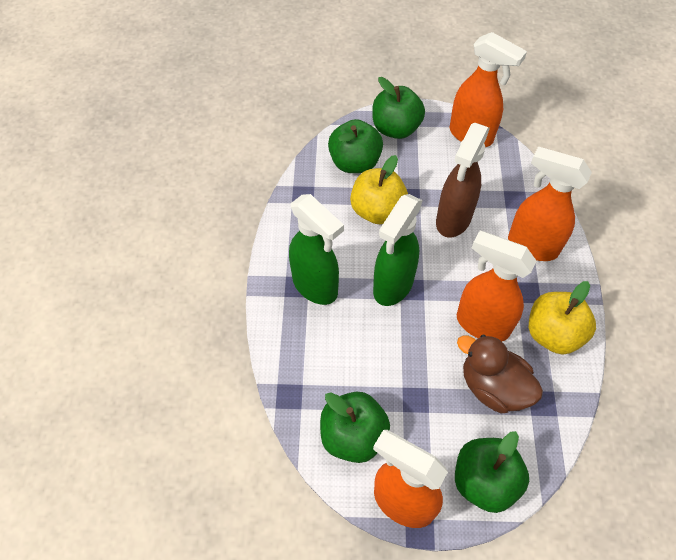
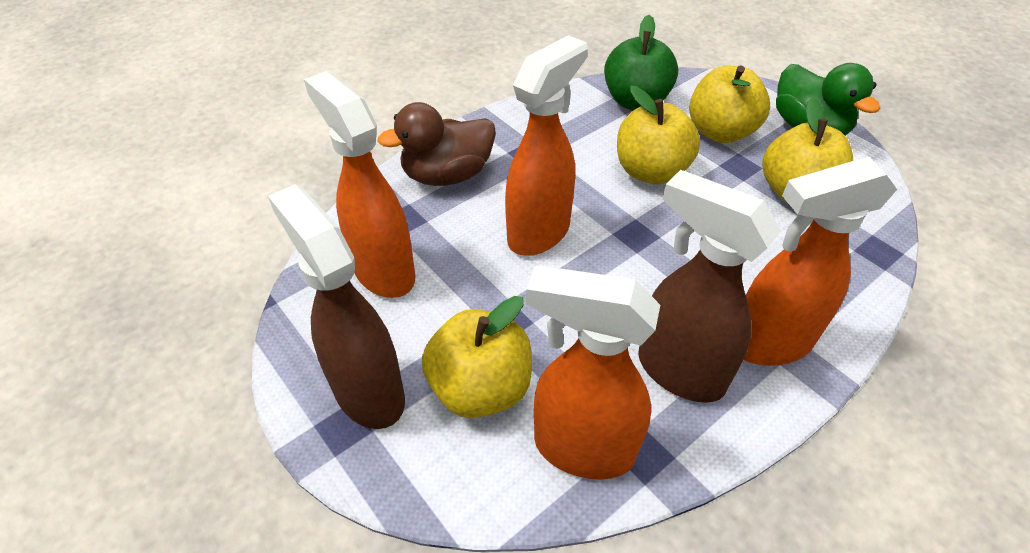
brown spray bottle: 1 -> 2
green apple: 4 -> 1
green duck: 0 -> 1
green spray bottle: 2 -> 0
yellow apple: 2 -> 4

